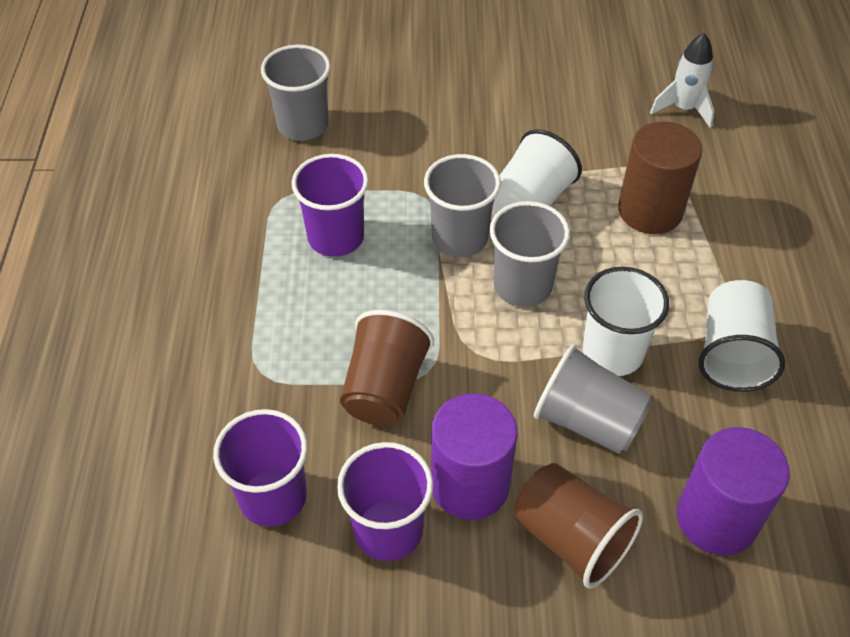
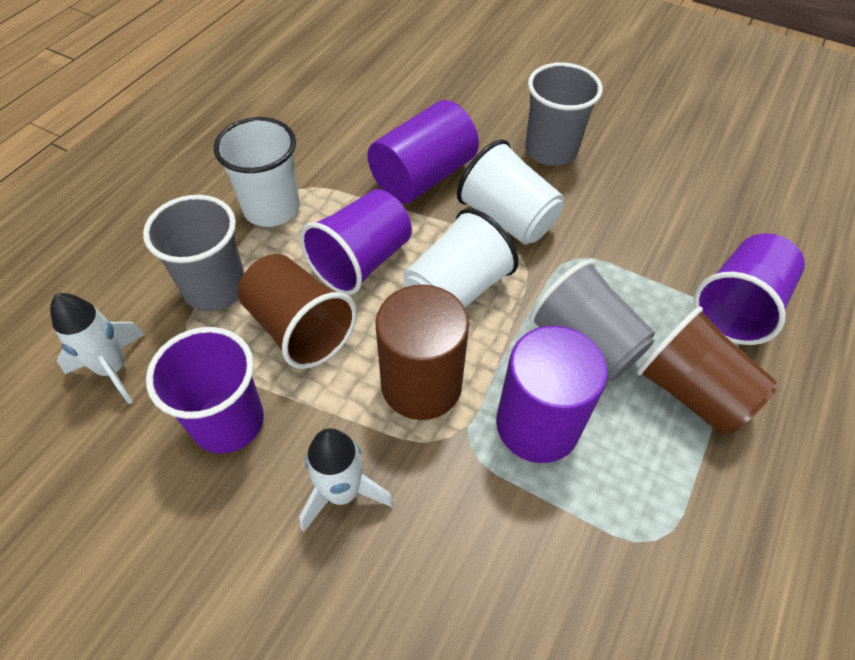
grey cup: 4 -> 3
white rocket: 1 -> 2

